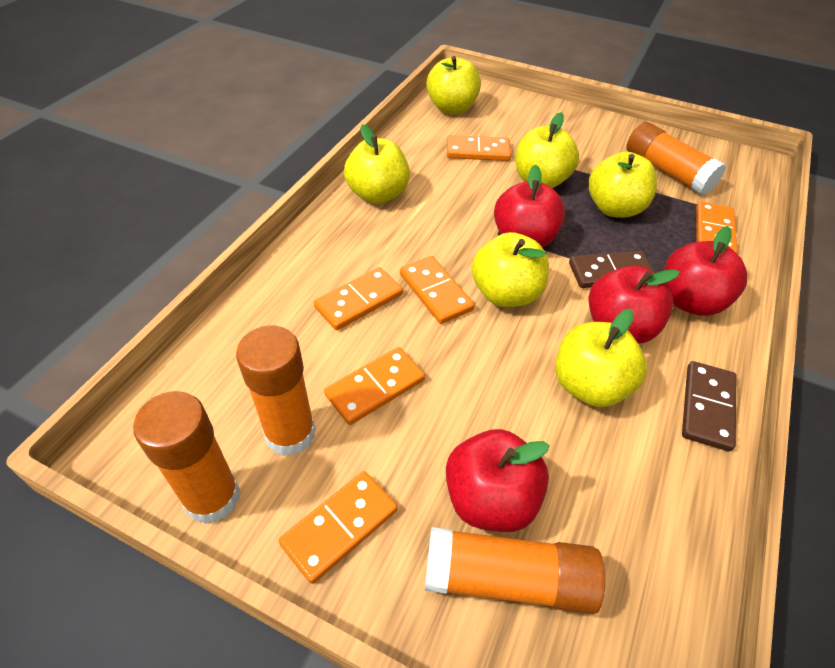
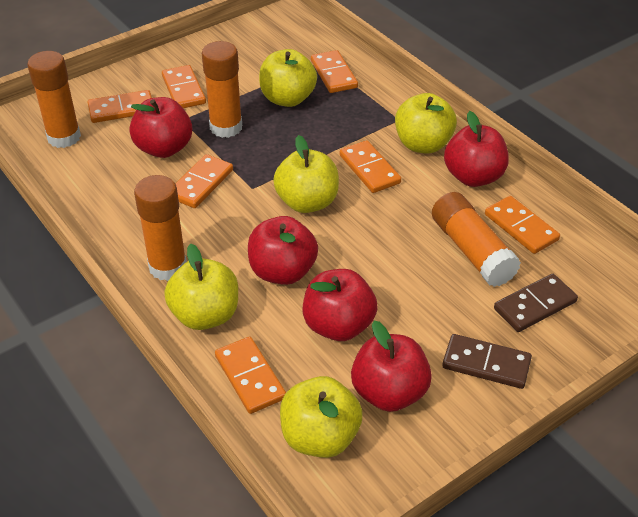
orange domino: 6 -> 7
red apple: 4 -> 5
yellow apple: 6 -> 5

